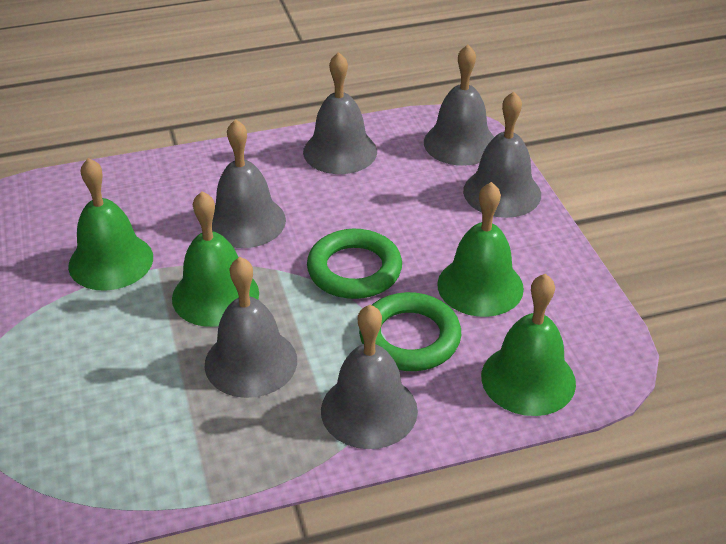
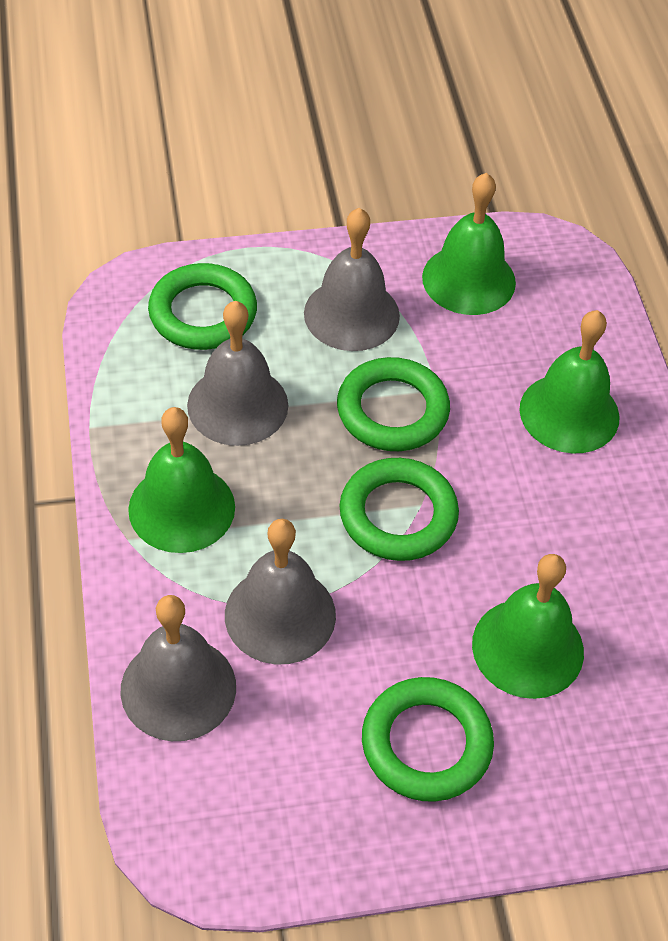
green ring: 2 -> 4
grey bell: 6 -> 4

